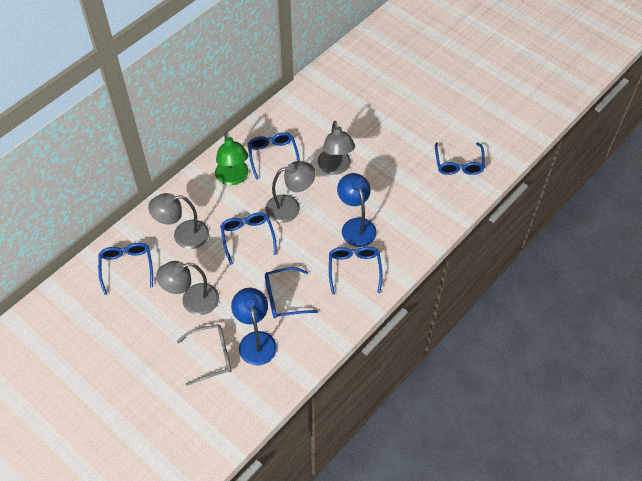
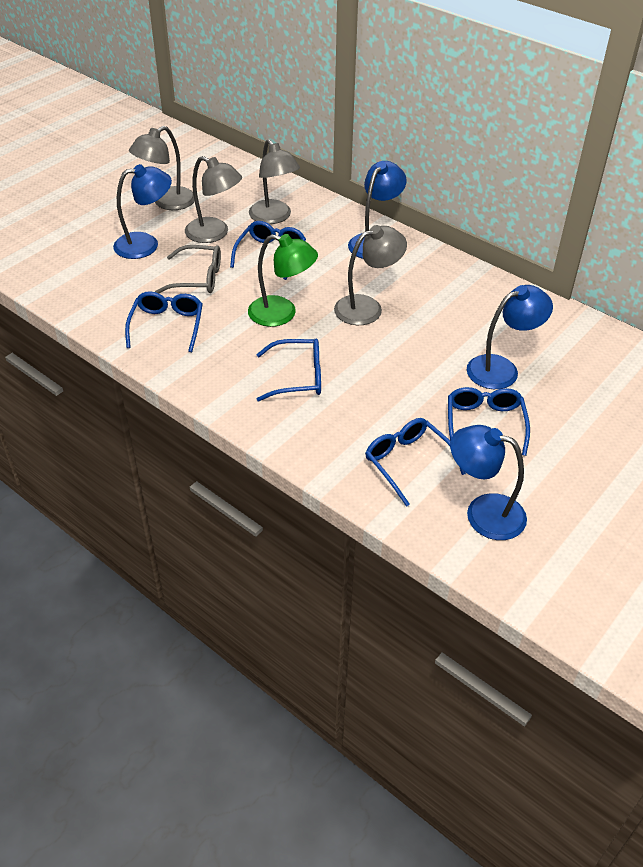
blue glasses: 6 -> 5
blue lamp: 2 -> 4

